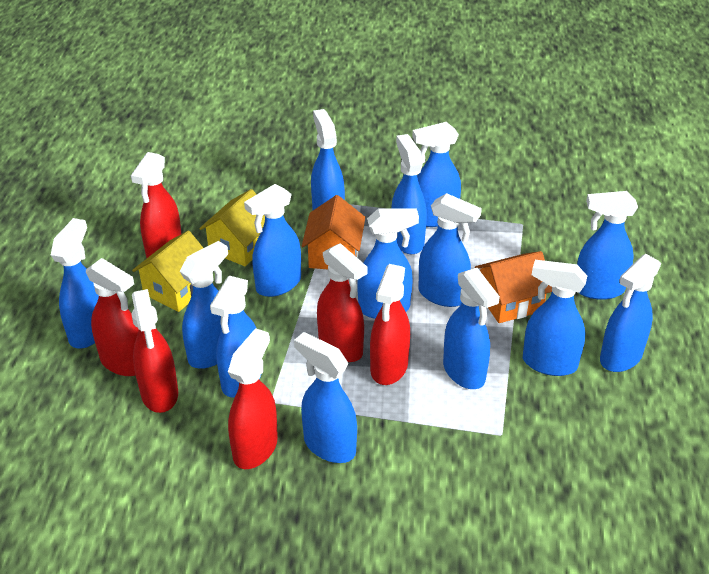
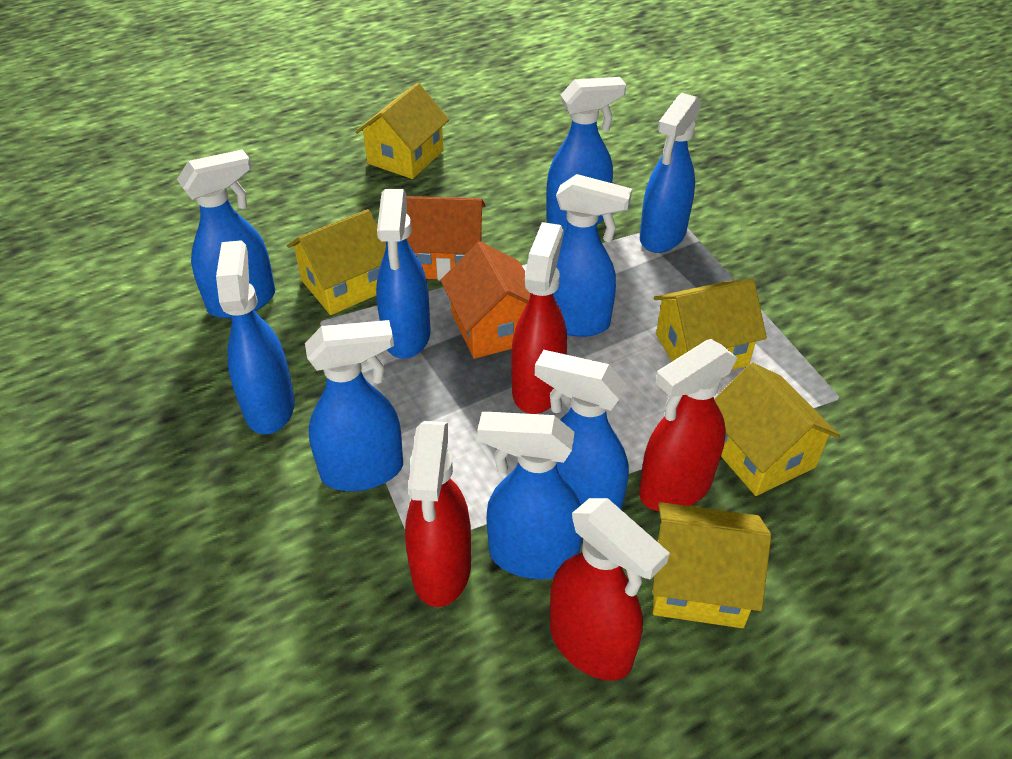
blue spray bottle: 14 -> 9
red spray bottle: 6 -> 4
yellow house: 2 -> 5

